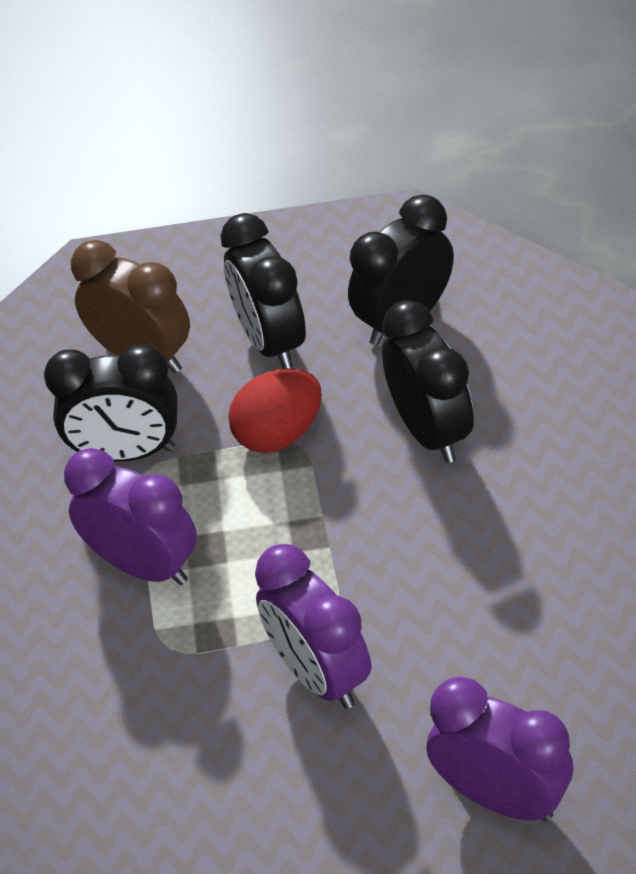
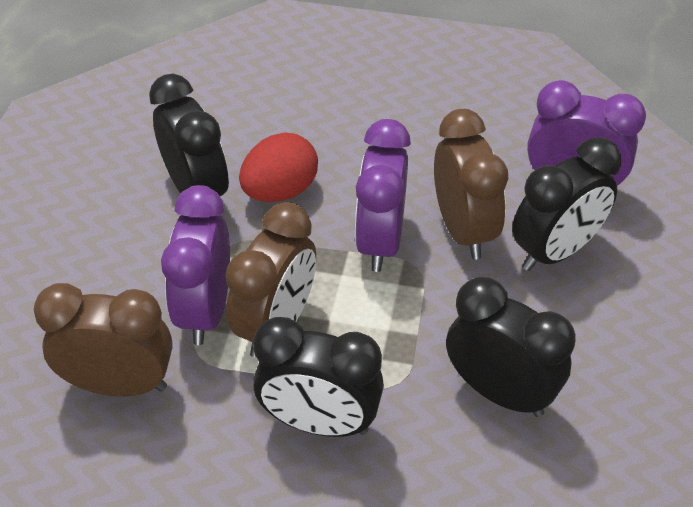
brown clock: 1 -> 3

